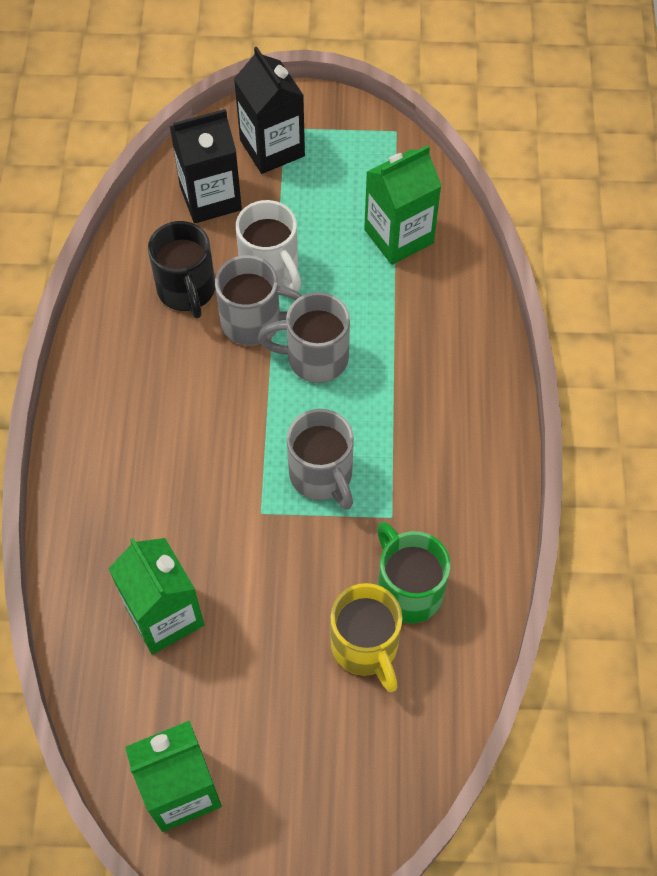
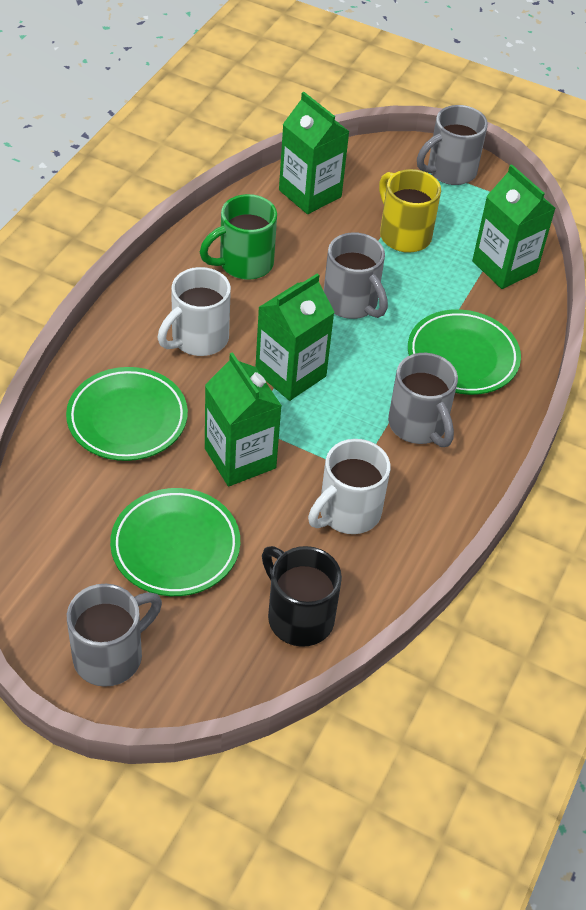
black carton: 2 -> 0
green carton: 3 -> 4
green plate: 0 -> 3
grey mug: 3 -> 4
white mug: 1 -> 2

